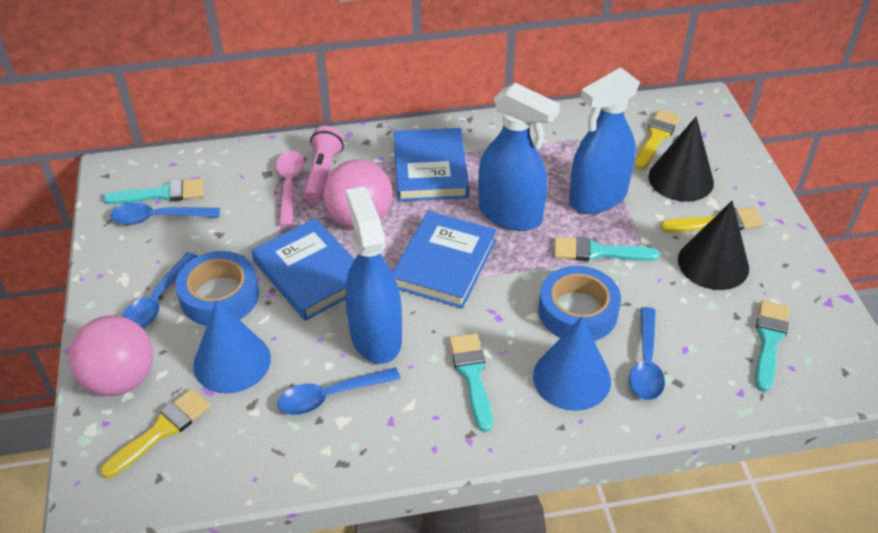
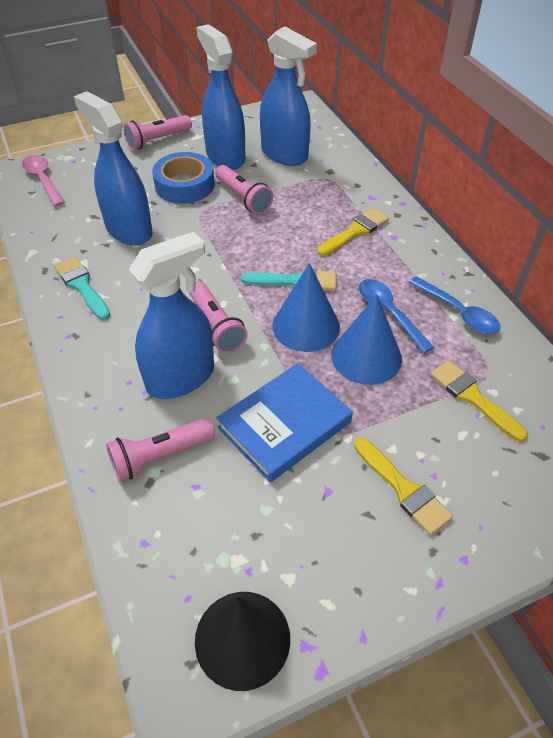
black cone: 2 -> 1
blue book: 3 -> 1
blue spoon: 4 -> 2
blue spray bottle: 3 -> 4
blue tape: 2 -> 1
pink ball: 2 -> 0
pink flashlight: 1 -> 4
turquoise brush: 4 -> 2

